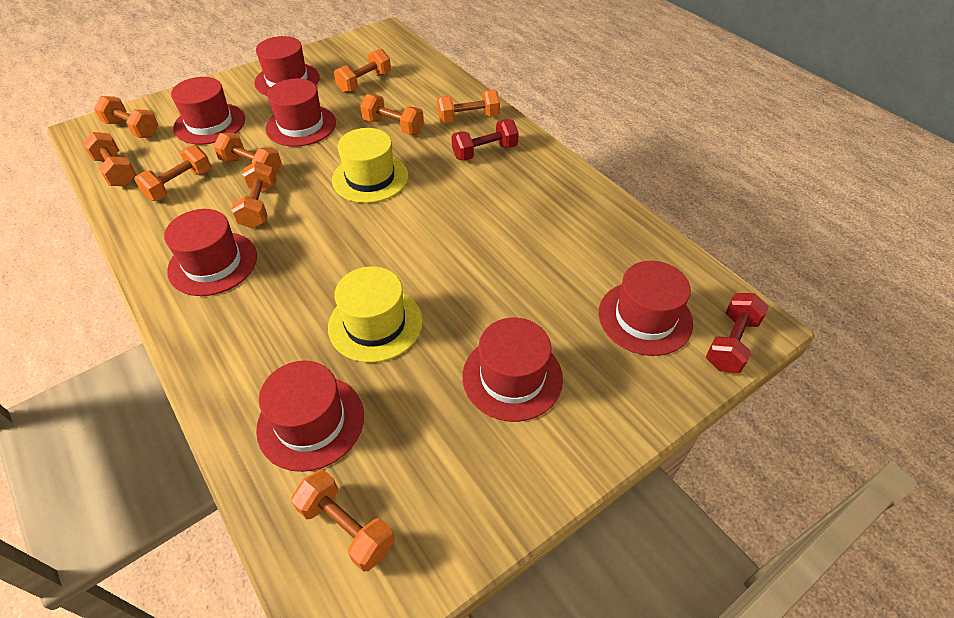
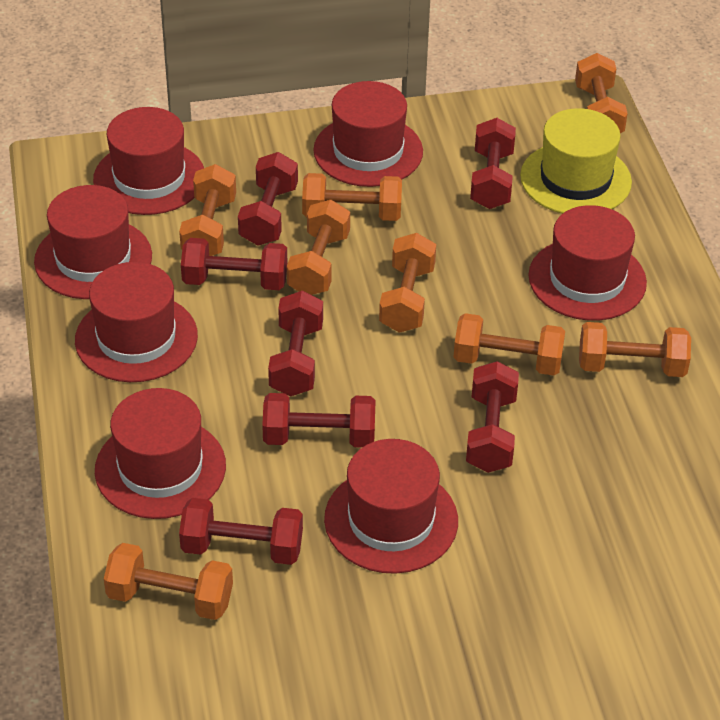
orange dumbbell: 9 -> 8
red dumbbell: 2 -> 7
yellow hat: 2 -> 1

